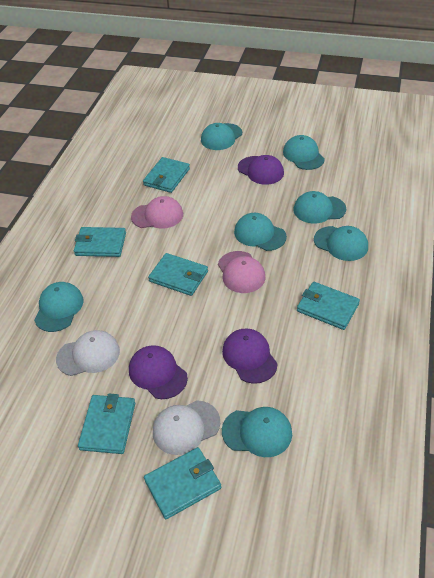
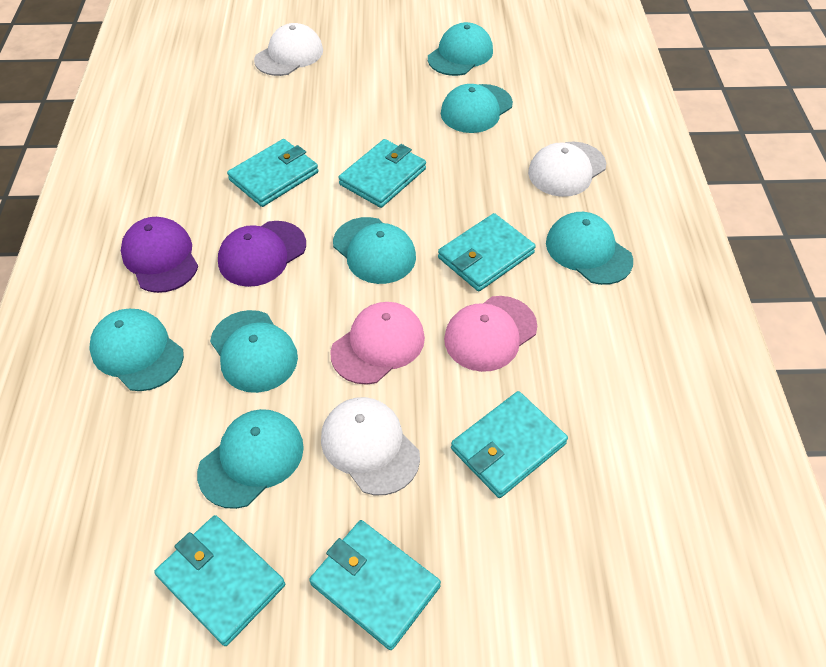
purple cap: 3 -> 2
white cap: 2 -> 3

